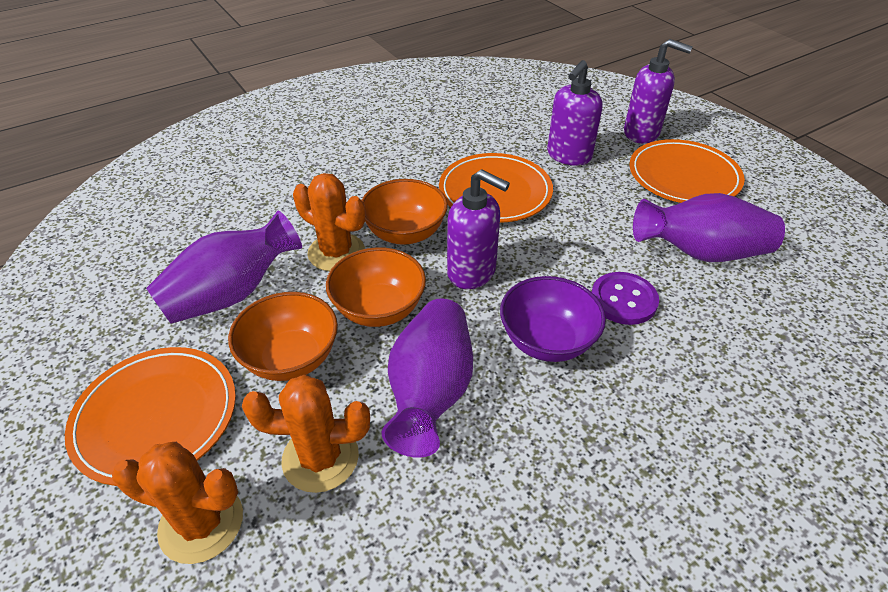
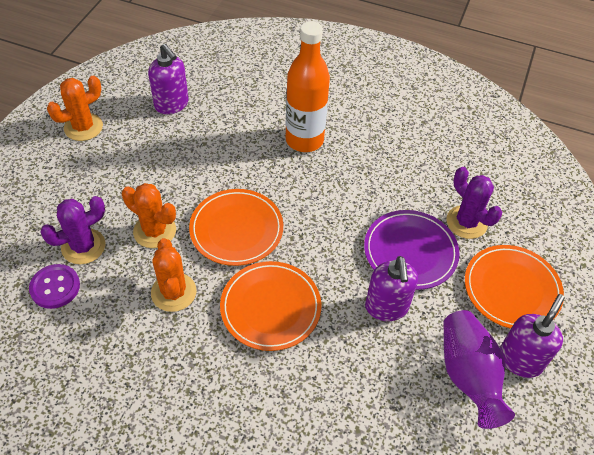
orange bottle: 0 -> 1
orange bowl: 3 -> 0
purple bowl: 1 -> 0
purple cactus: 0 -> 2
purple plate: 0 -> 1
purple vase: 3 -> 1

